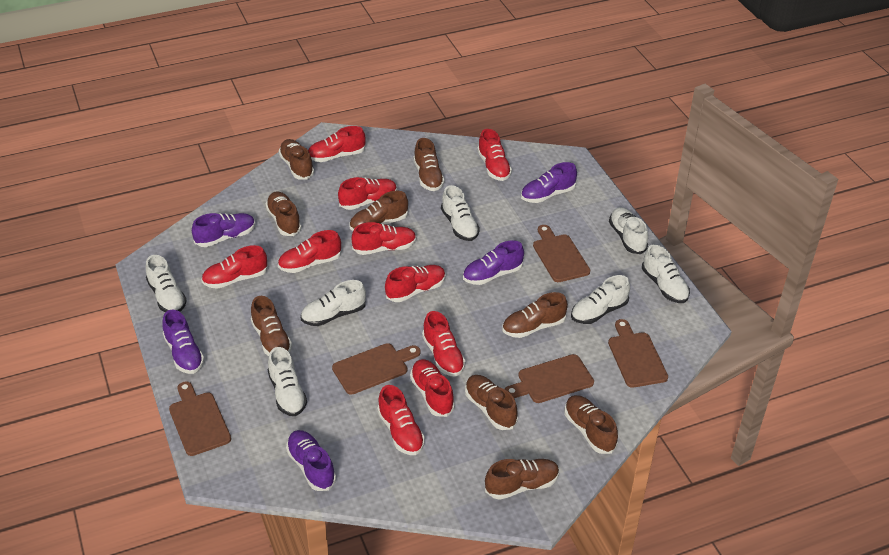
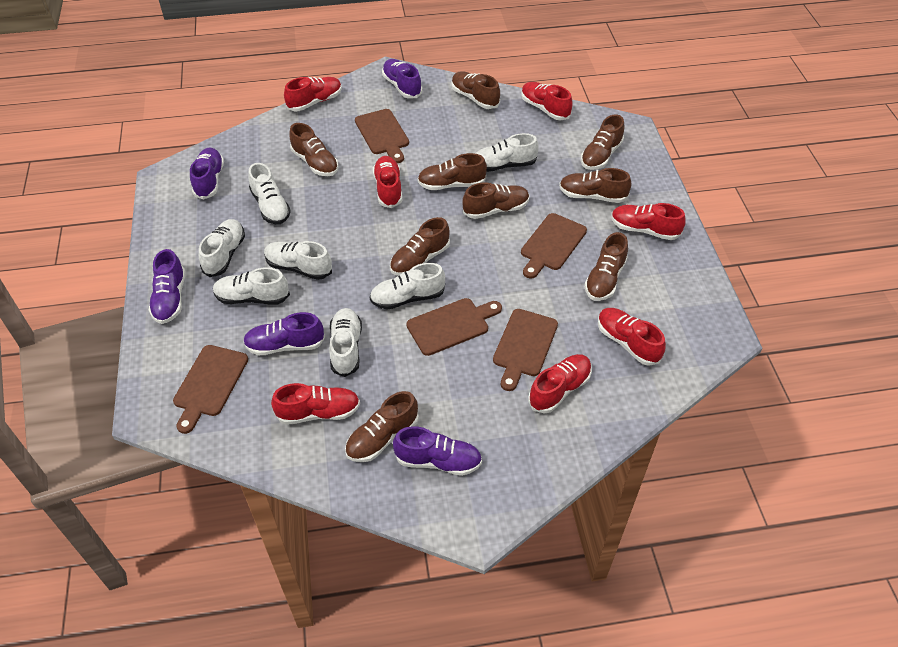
red shoe: 10 -> 7

